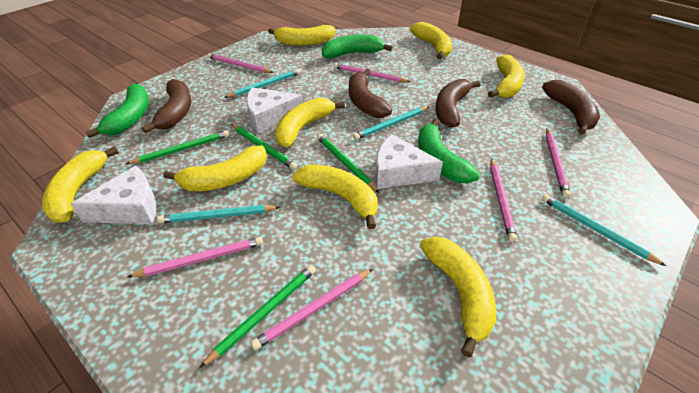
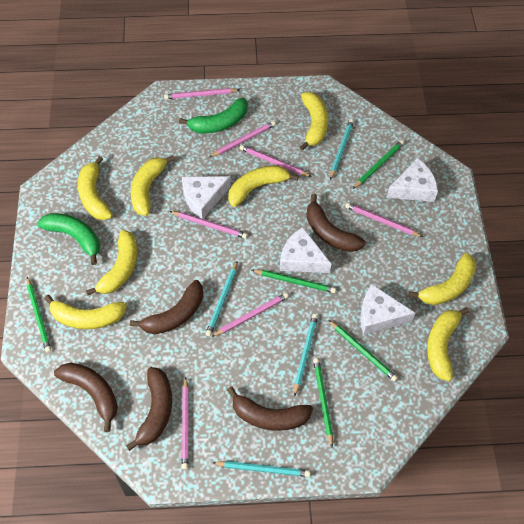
brown banana: 4 -> 5
green banana: 3 -> 2
green pencil: 4 -> 5
pink pencil: 6 -> 7
white cheese: 3 -> 4

